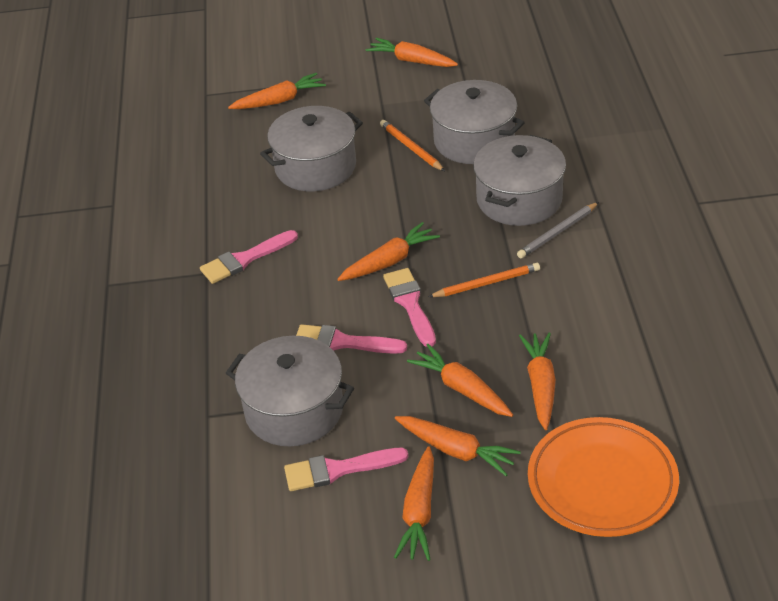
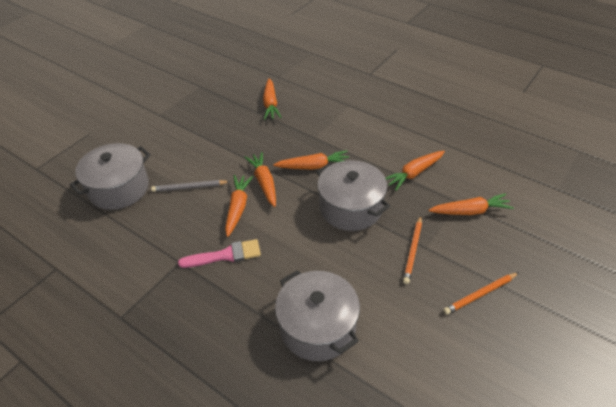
grey pot: 4 -> 3
orange carrot: 7 -> 6
orange plate: 1 -> 0
pink brush: 4 -> 1

